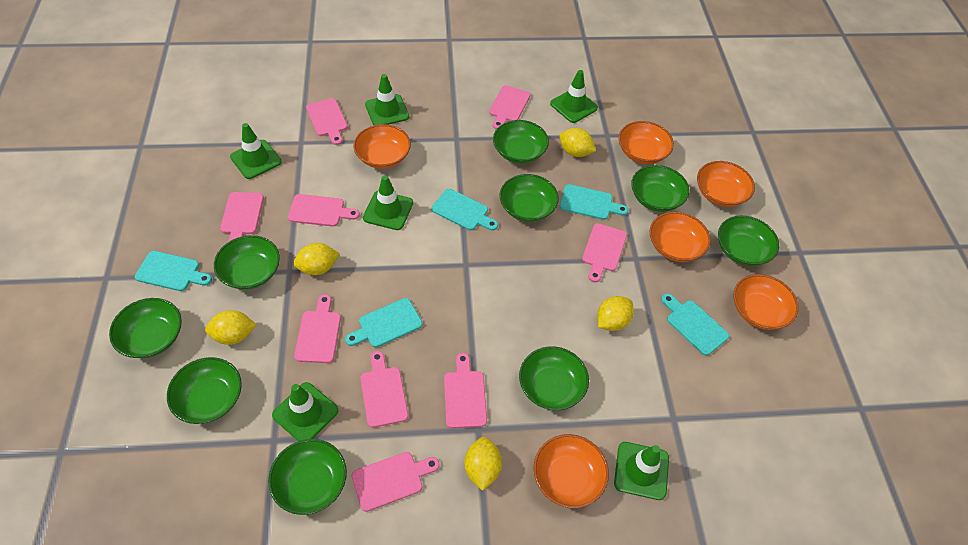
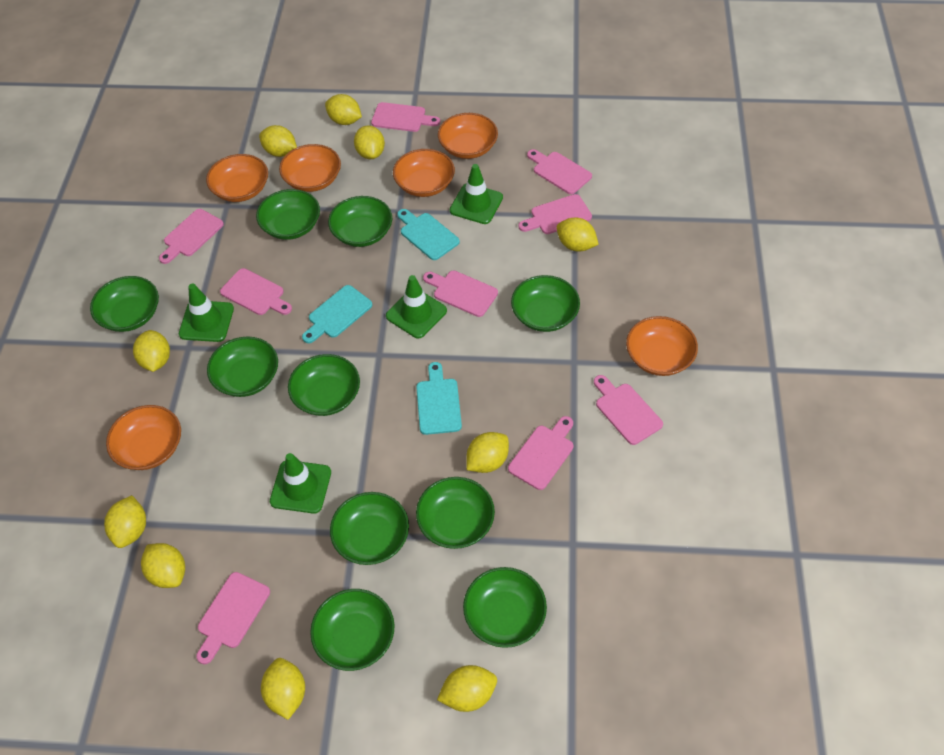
green bowl: 9 -> 10
green traffic cone: 6 -> 4
turquoise cutting board: 5 -> 3
yellow lemon: 5 -> 10

